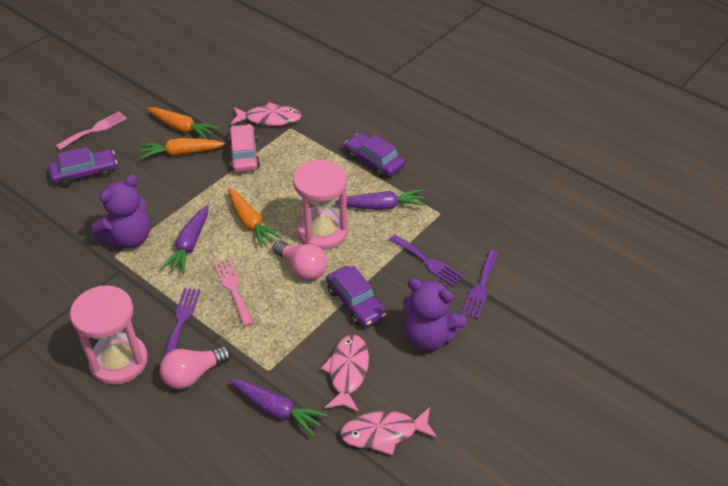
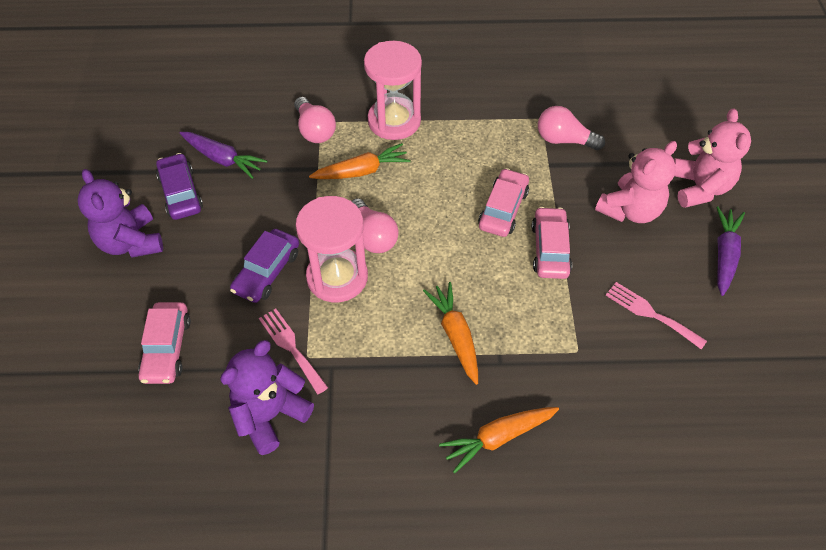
pink car: 1 -> 3
pink fish: 3 -> 0
pink light bulb: 2 -> 3
pink teddy bear: 0 -> 2
purple car: 3 -> 2
purple carrot: 3 -> 2
purple fork: 3 -> 0

